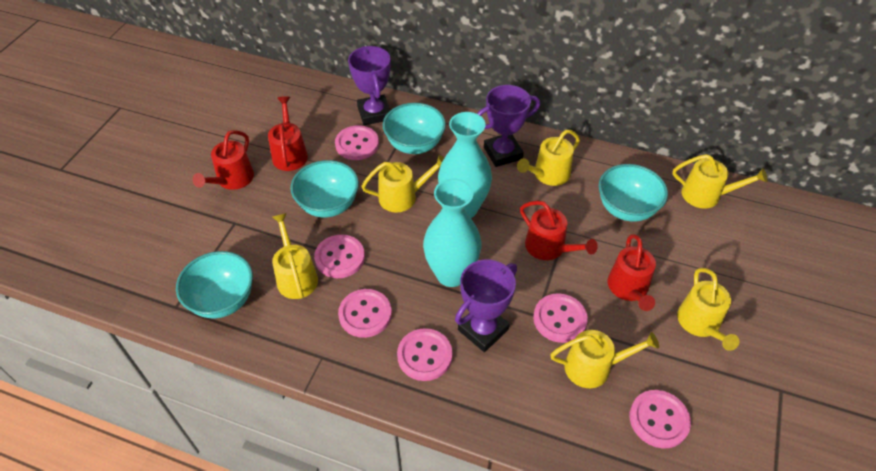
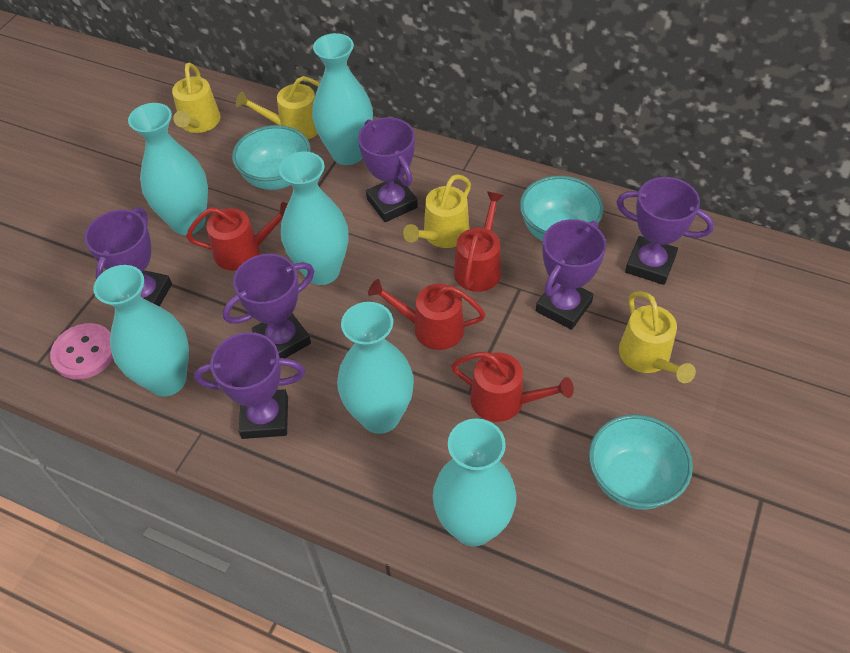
pink button: 6 -> 1
purple trophy: 3 -> 6
turquoise bowl: 4 -> 3
turquoise vase: 2 -> 6
yellow watering can: 6 -> 4

